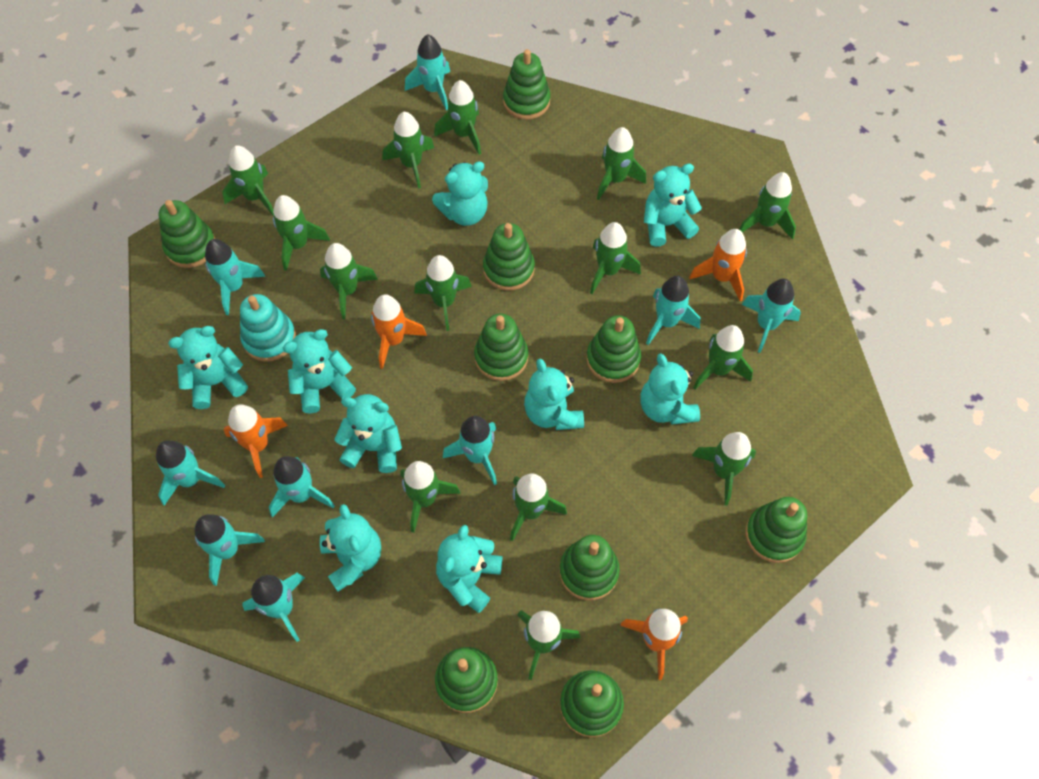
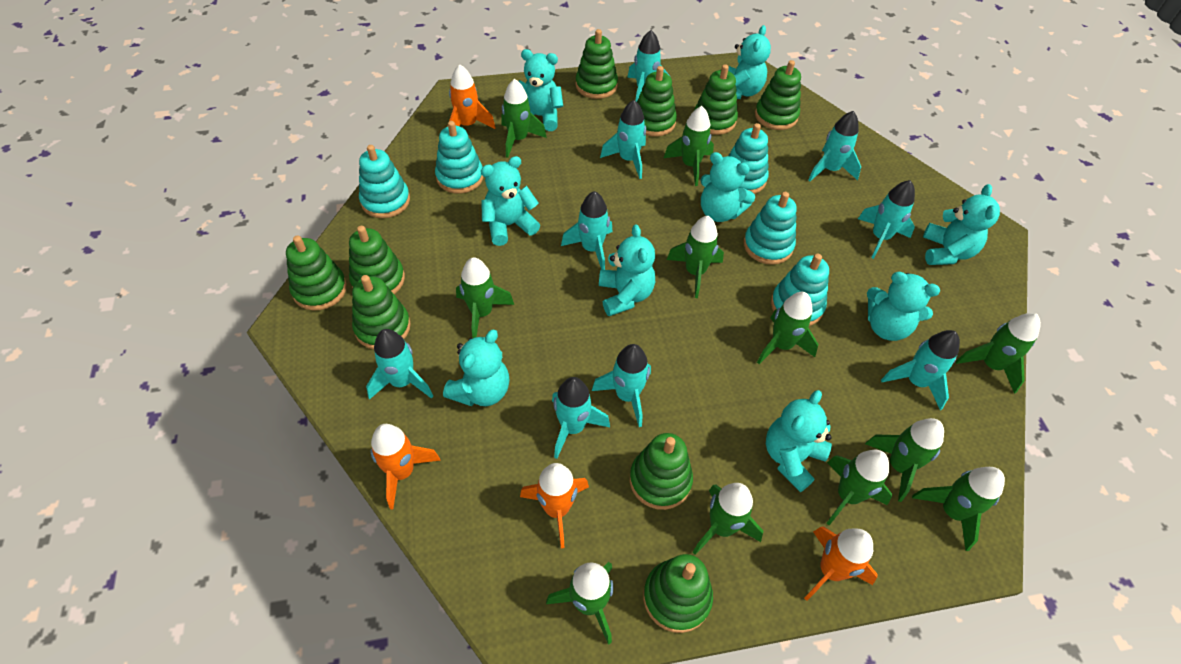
green rocket: 14 -> 11
turquoise stacking toy: 1 -> 5

